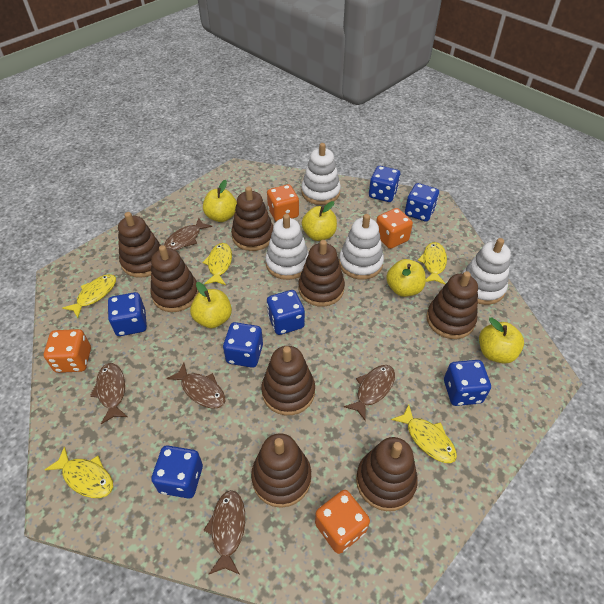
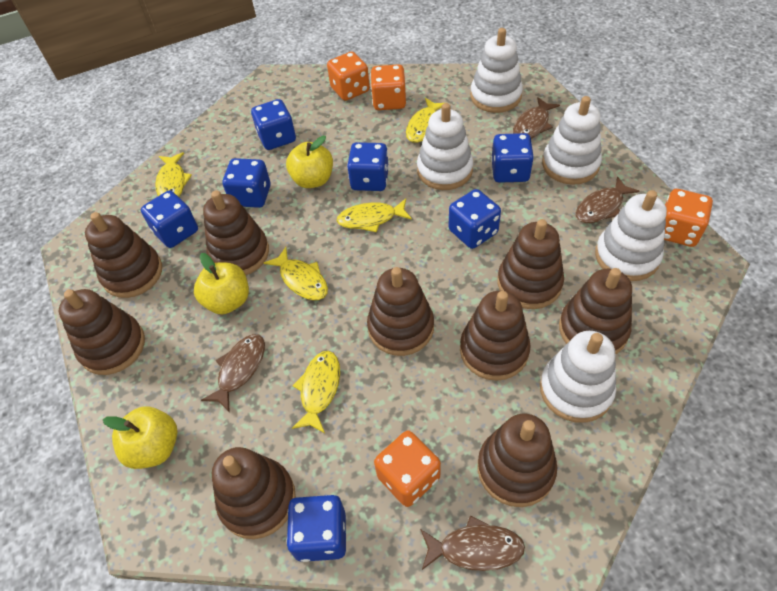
brown fish: 5 -> 4
brown stacking toy: 8 -> 9
white stacking toy: 4 -> 5
yellow apple: 5 -> 3

